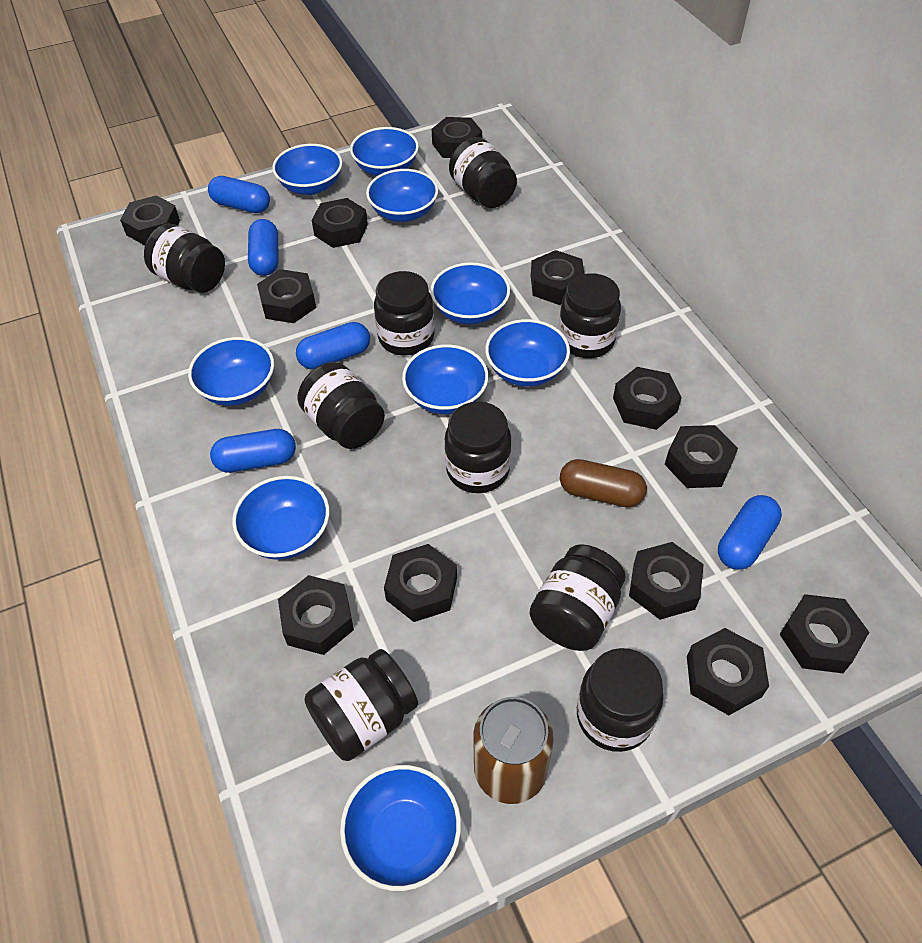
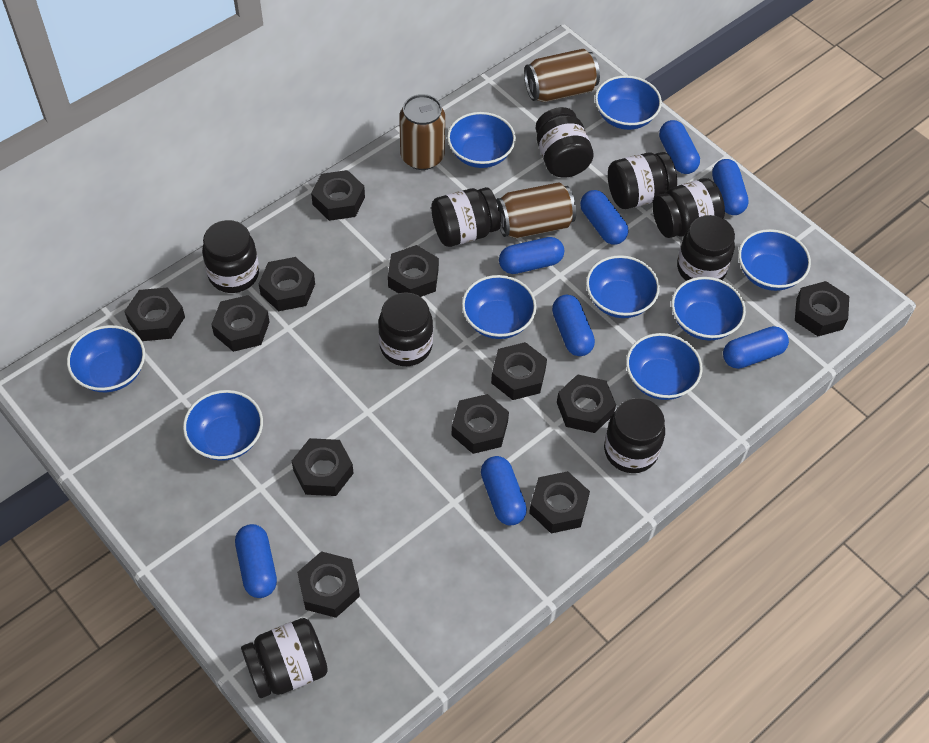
blue capsule: 5 -> 8
brown can: 1 -> 3
brown capsule: 1 -> 0

